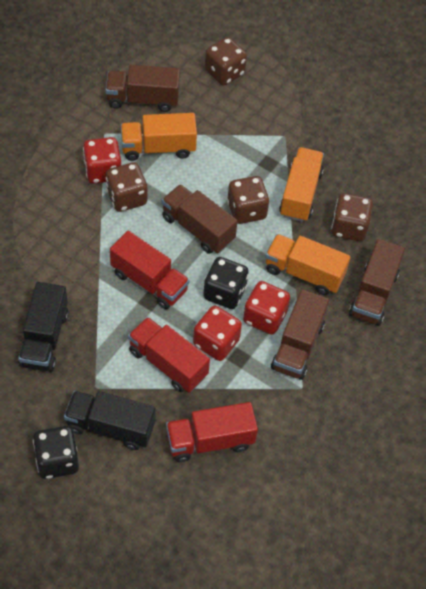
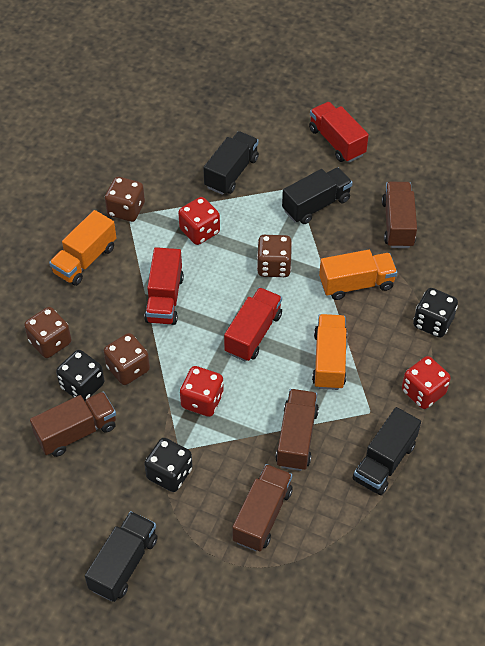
black dice: 2 -> 3
black truck: 2 -> 4

